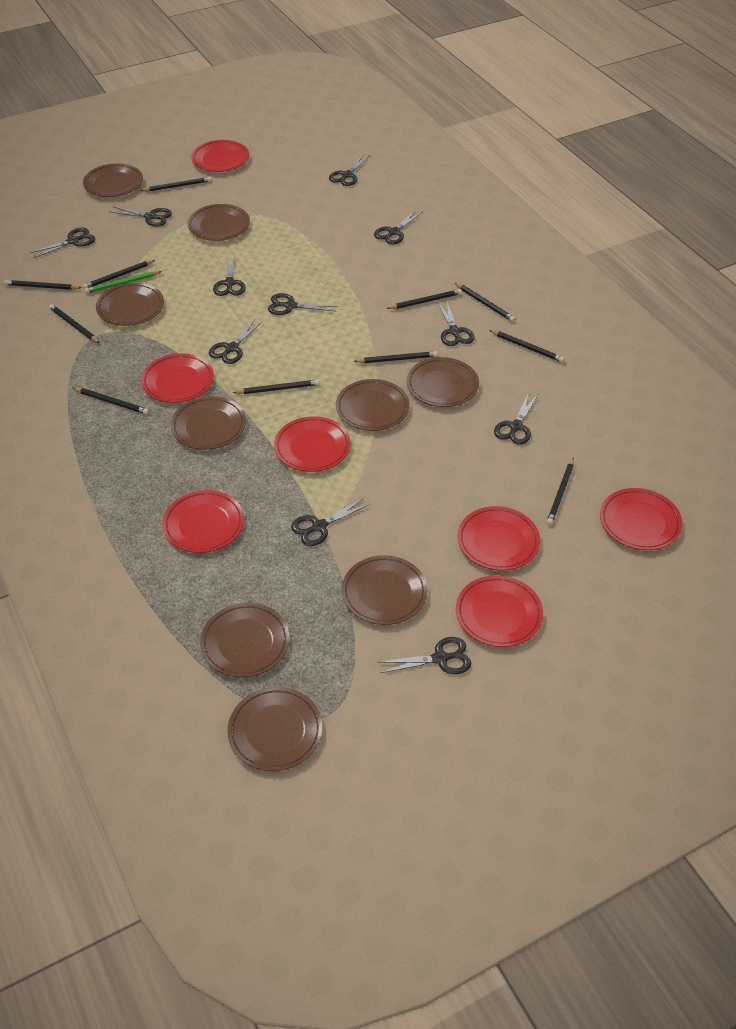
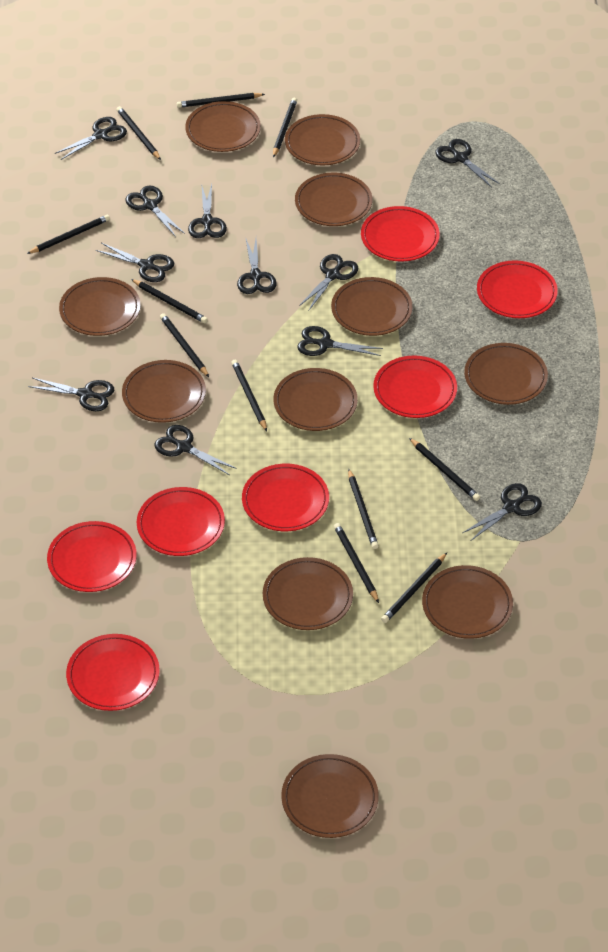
brown plate: 9 -> 11
green pencil: 1 -> 0

